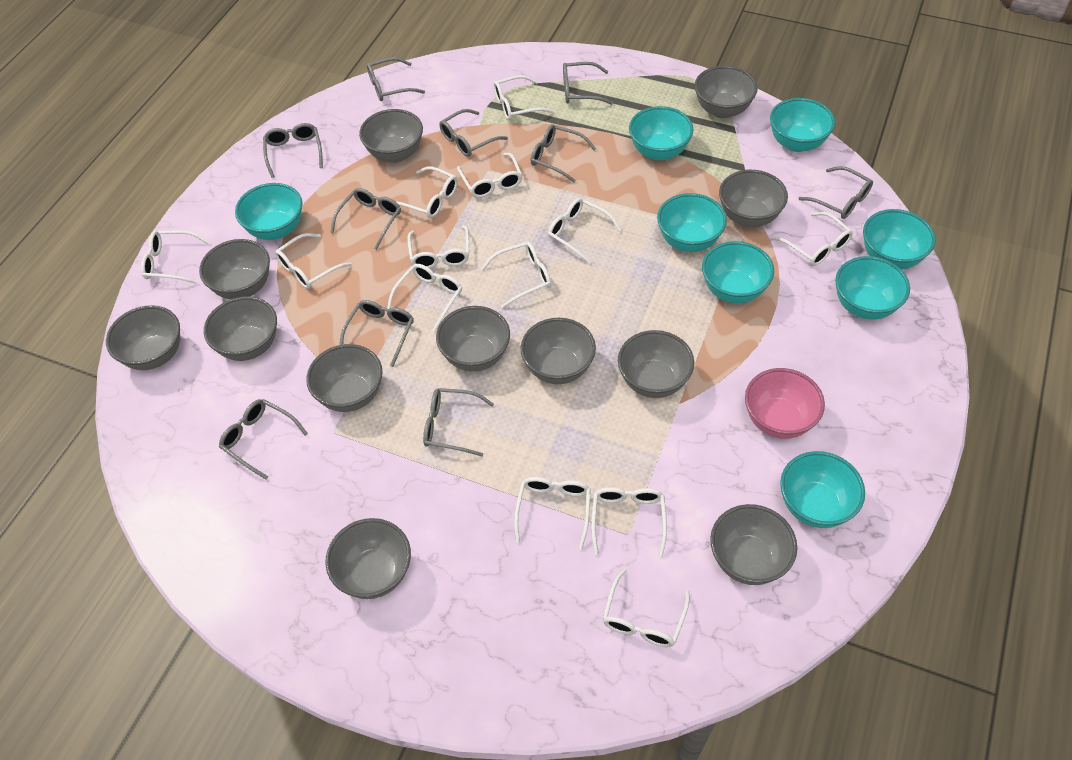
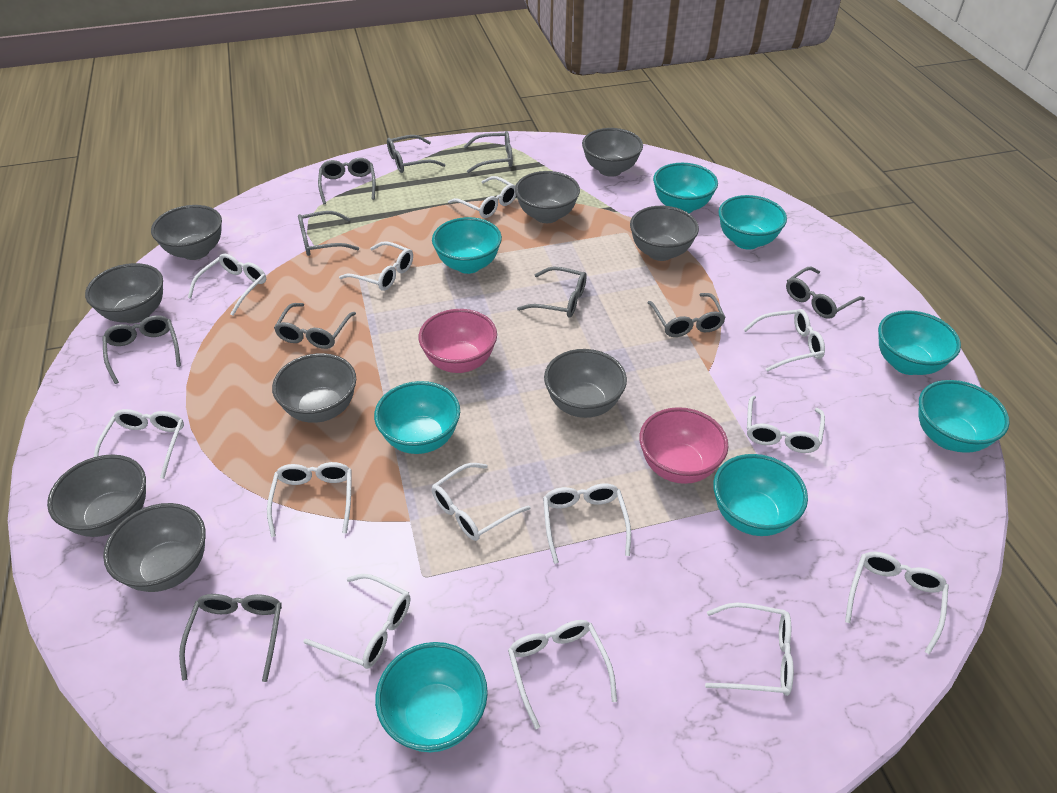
grey bowl: 12 -> 9
pink bowl: 1 -> 2

